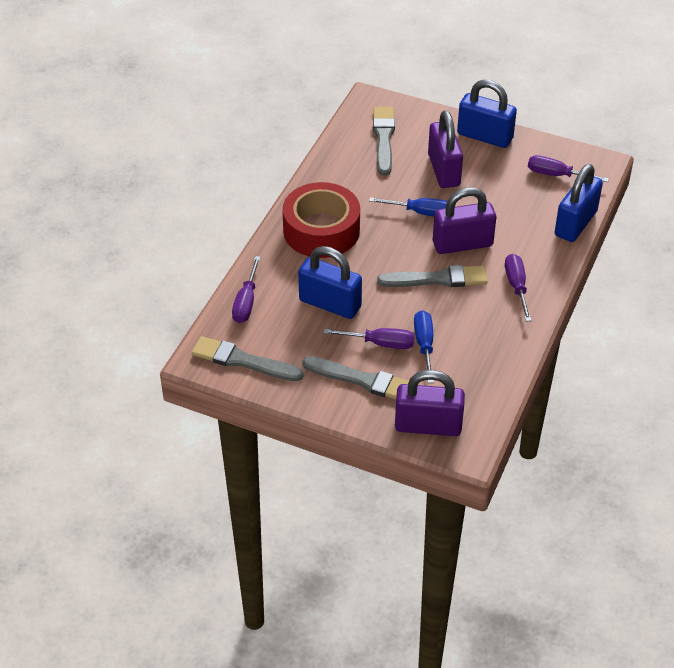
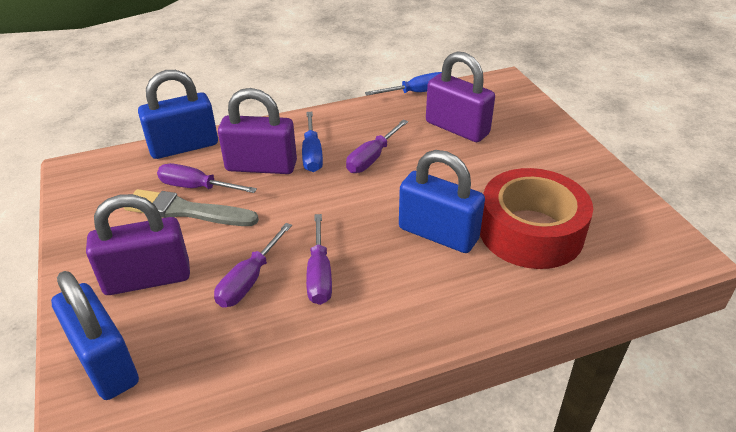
grey brush: 4 -> 1

